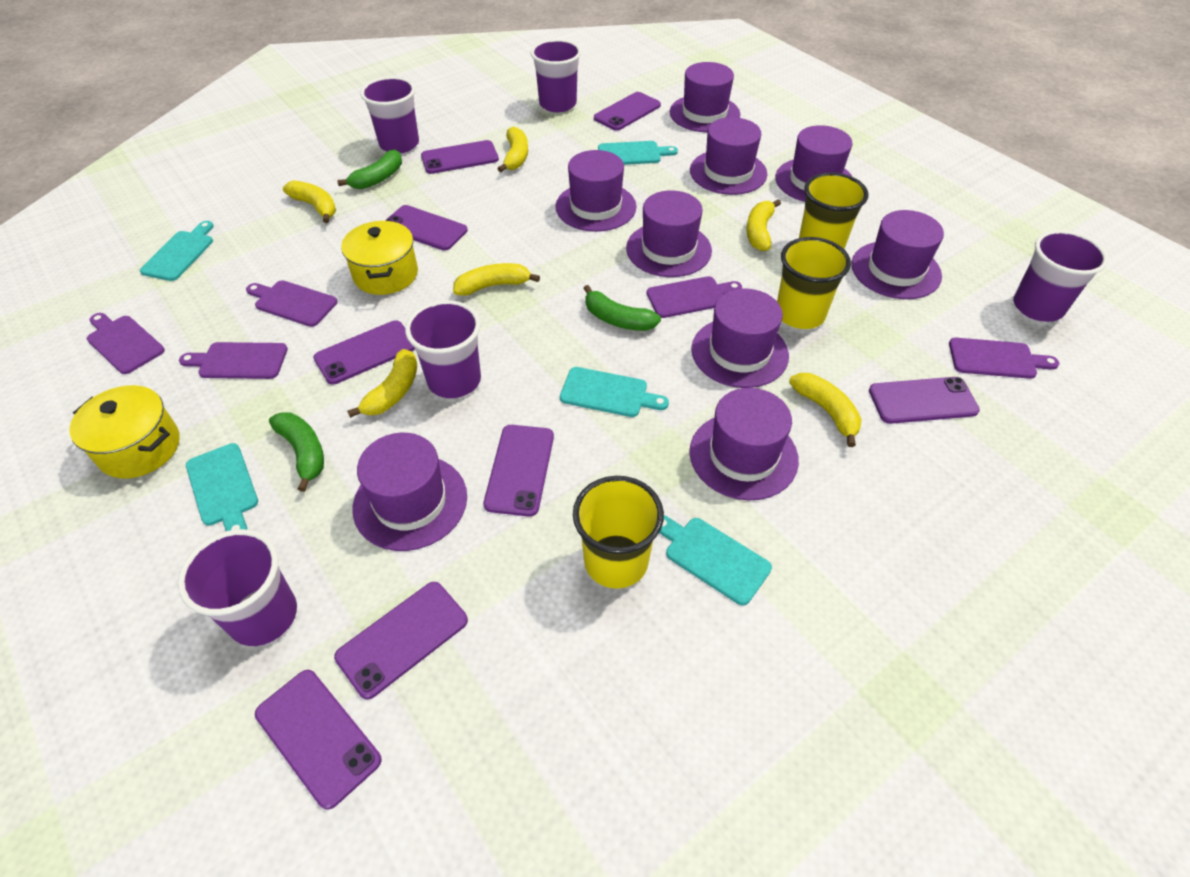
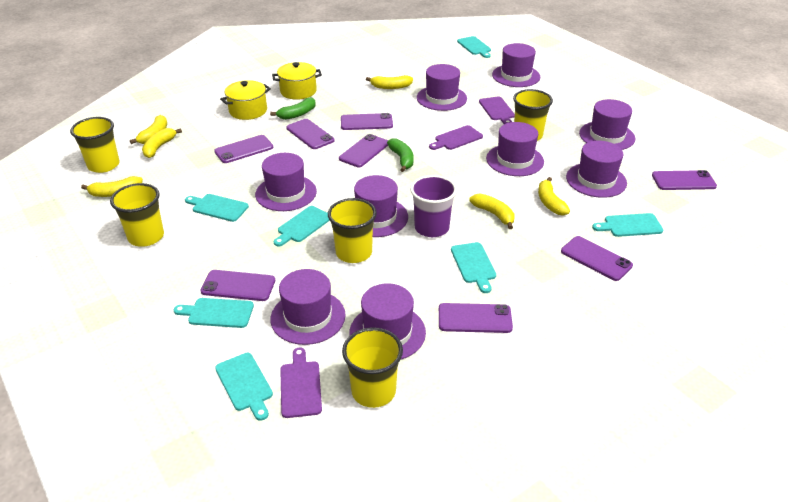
green banana: 3 -> 2
purple cup: 5 -> 1
purple cutting board: 5 -> 3
turquoise cutting board: 5 -> 7
yellow cup: 3 -> 5

